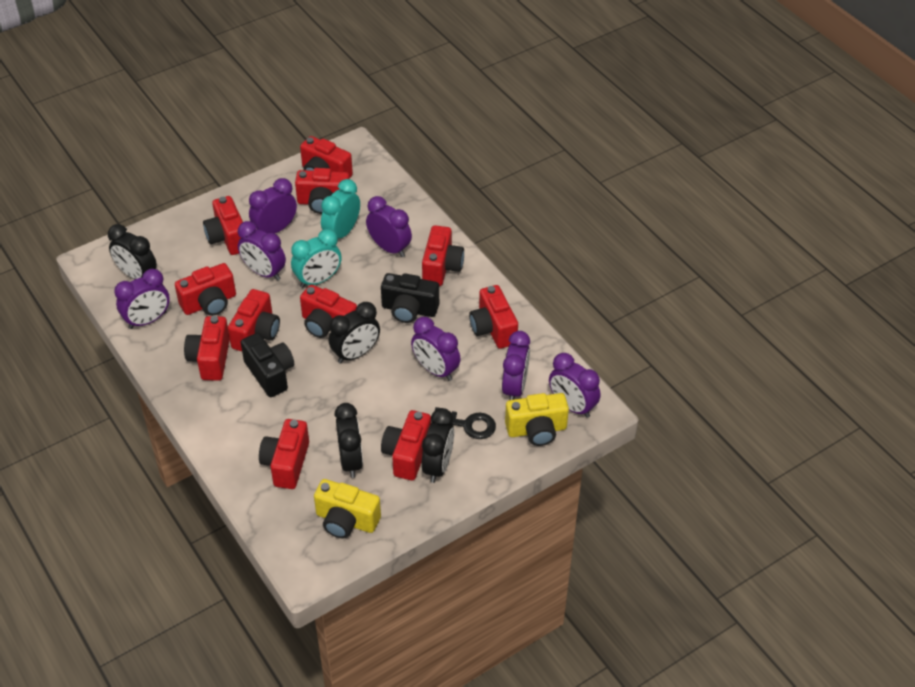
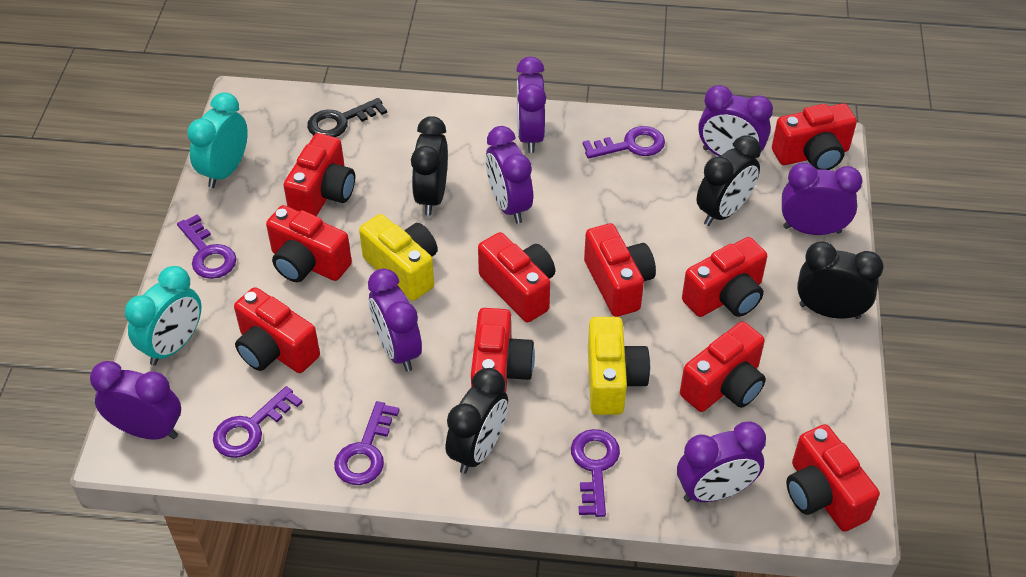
black camera: 2 -> 0
purple key: 0 -> 5
red camera: 11 -> 10

